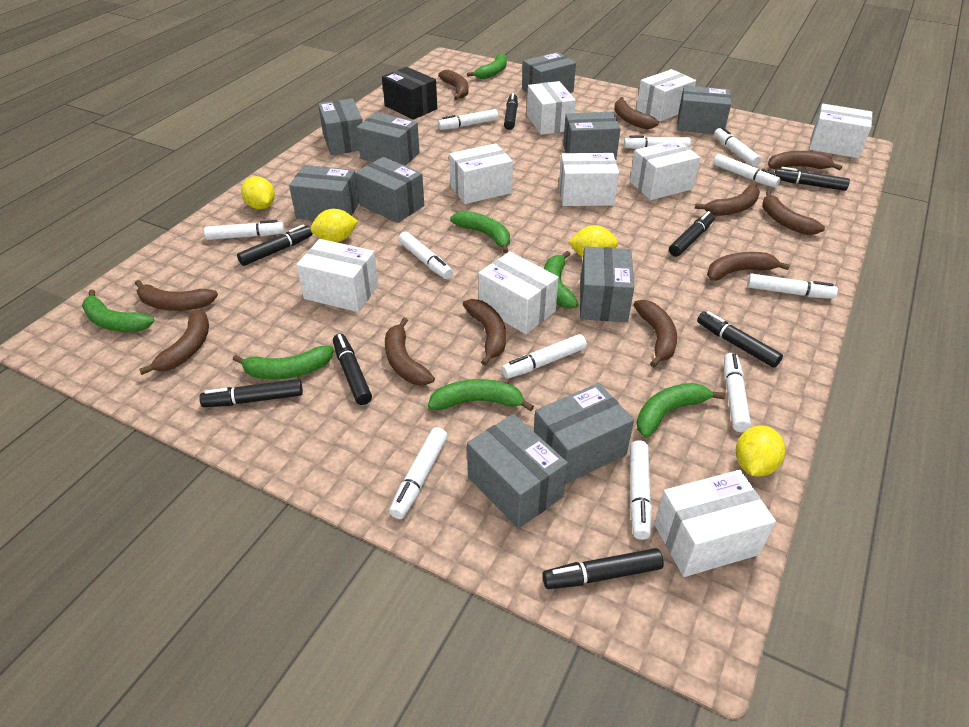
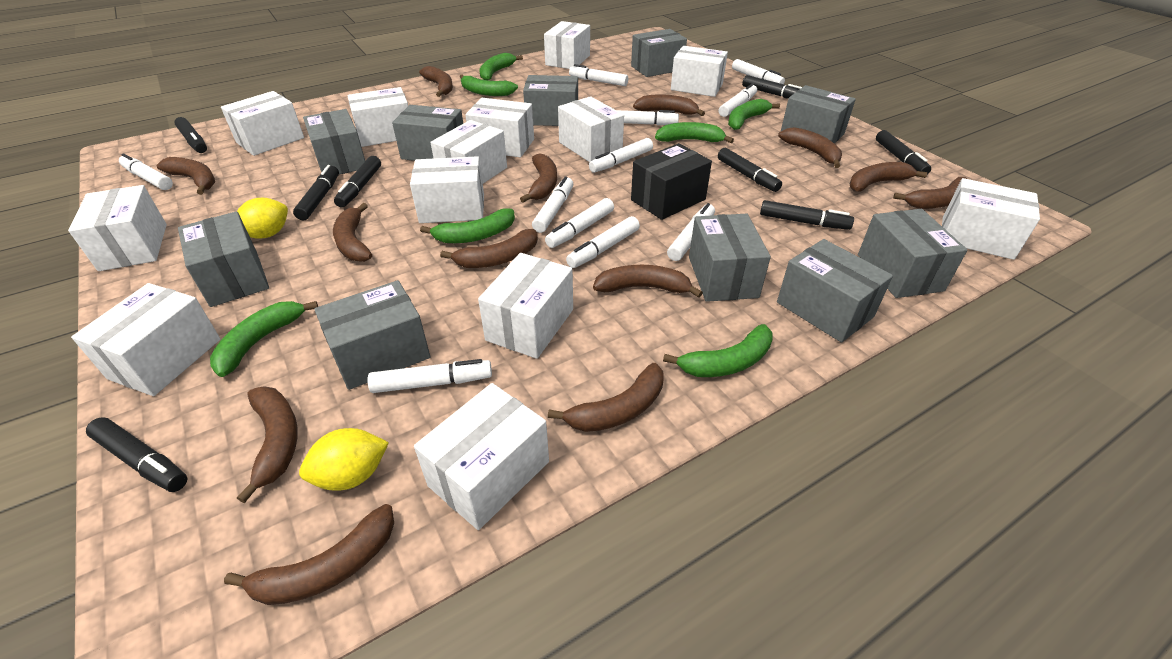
brown banana: 11 -> 13
white box: 9 -> 13
yellow lemon: 4 -> 2

